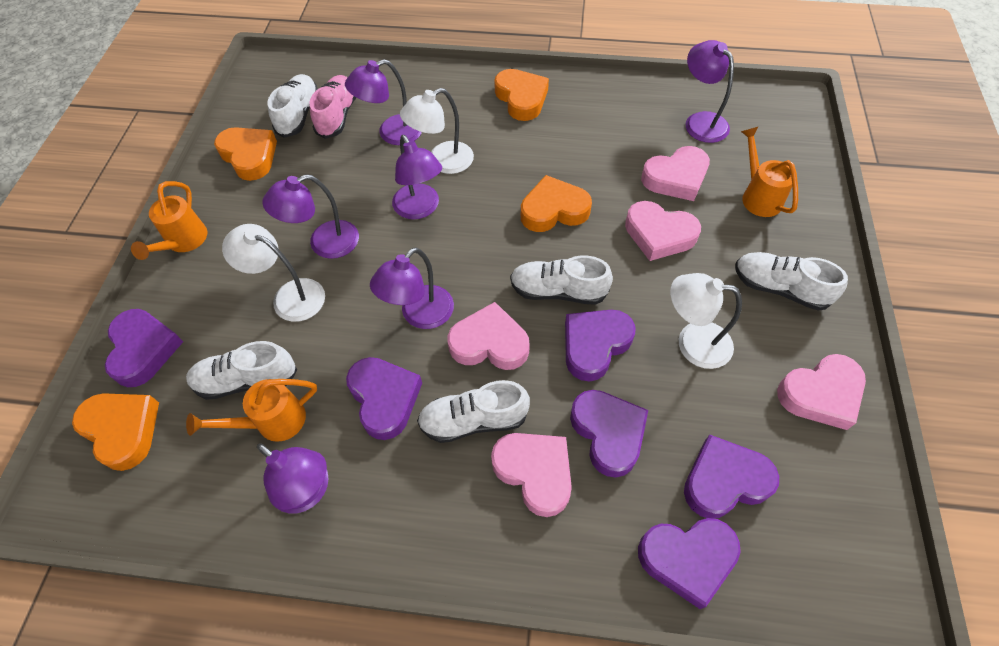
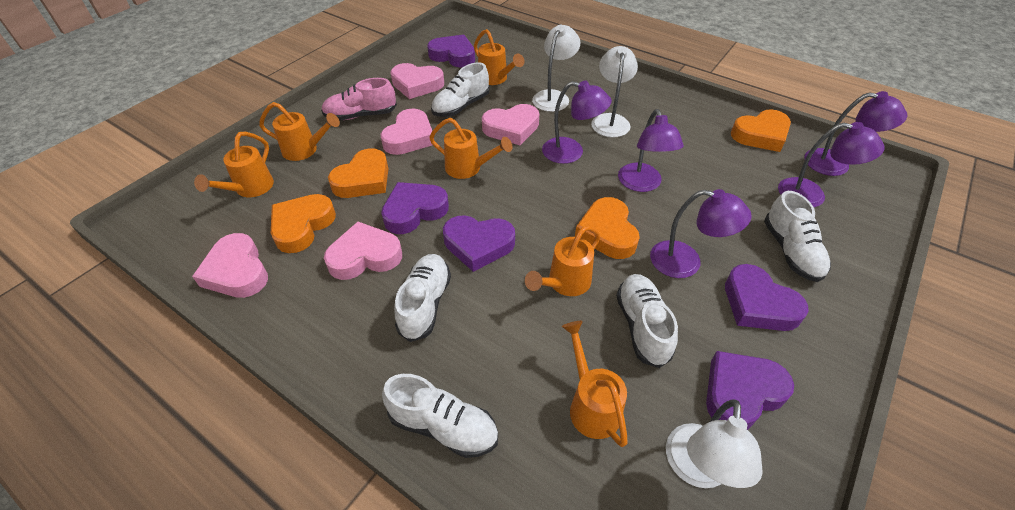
orange watering can: 3 -> 6
purple heart: 6 -> 5
purple lamp: 6 -> 5

